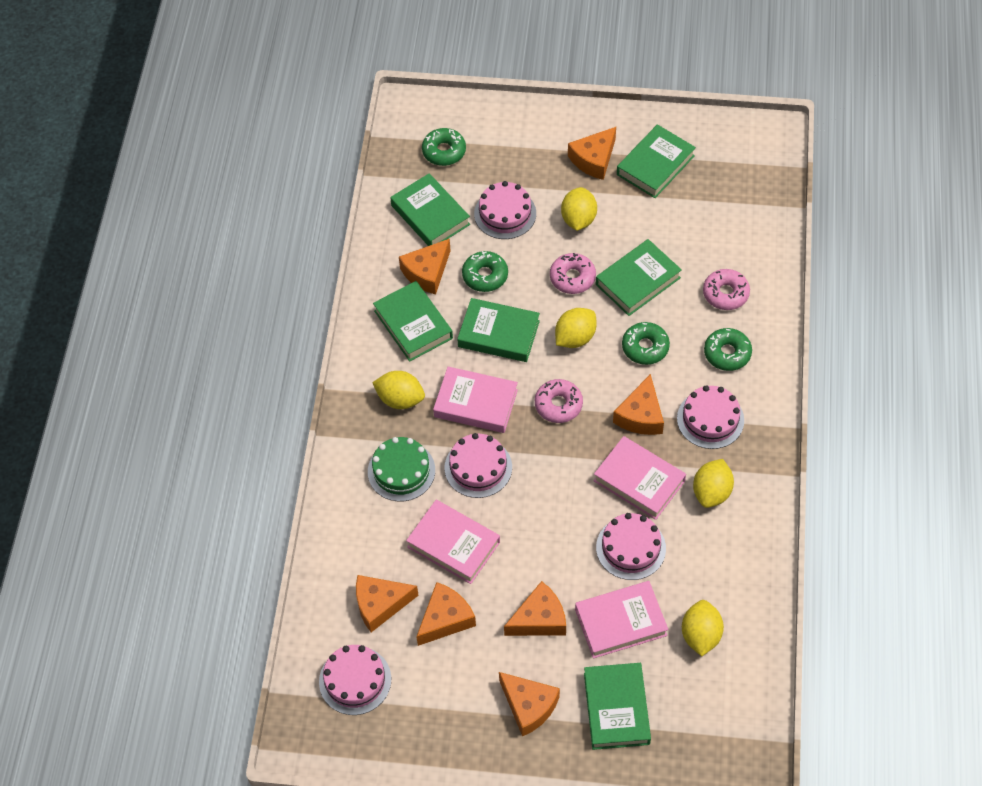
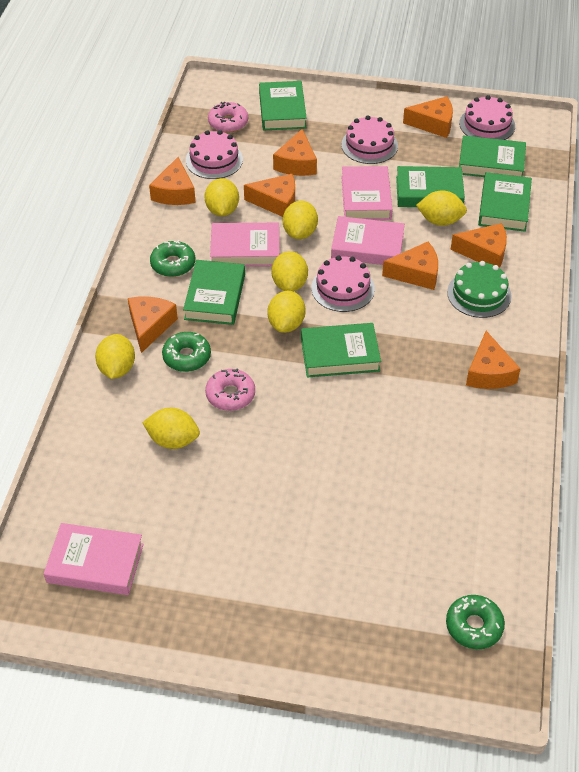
green donut: 4 -> 3
orange cheese: 7 -> 8
pink cake: 5 -> 4
pink donut: 3 -> 2
yellow lemon: 5 -> 7

